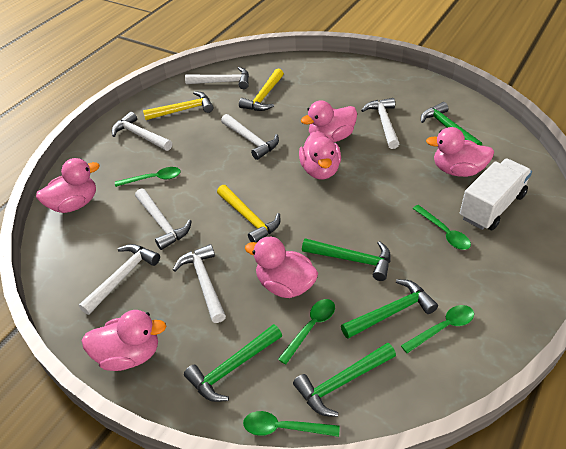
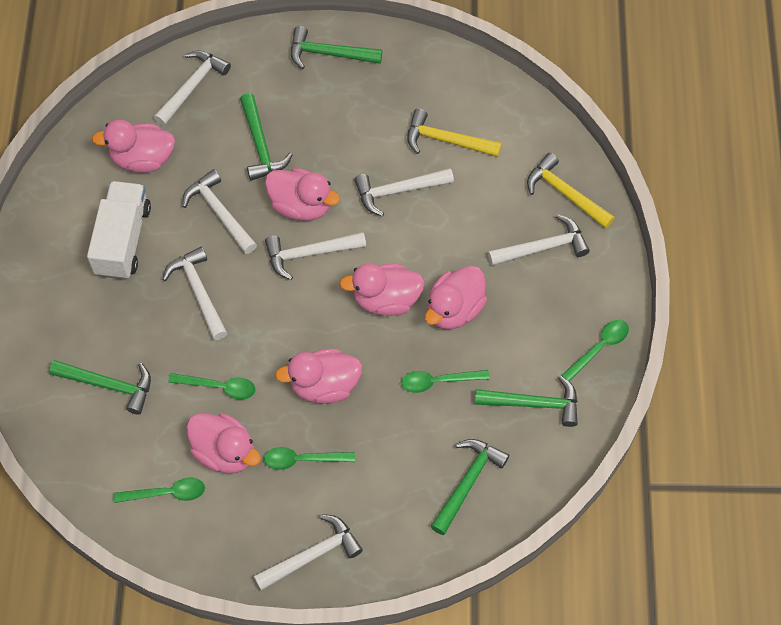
yellow hammer: 3 -> 2

